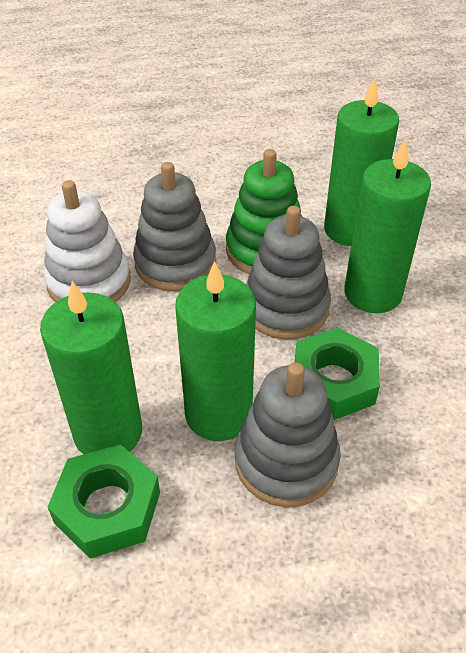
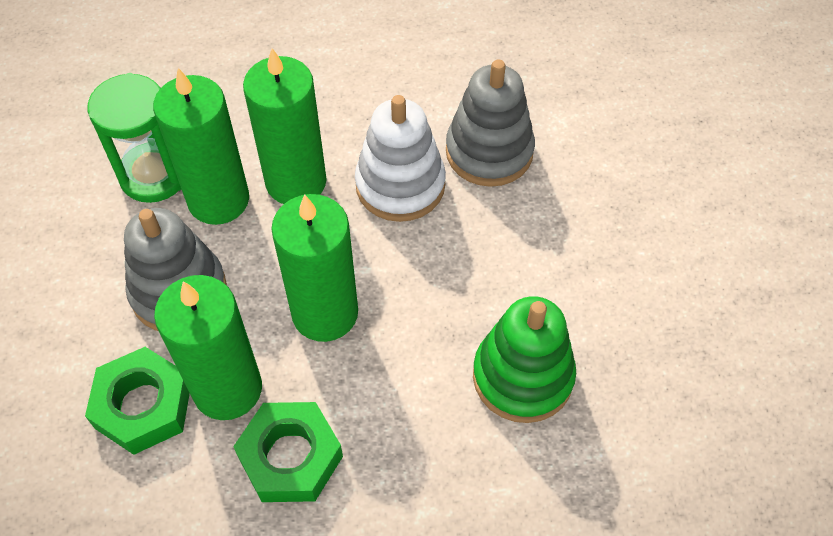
green hourglass: 0 -> 1
grey stacking toy: 3 -> 2

